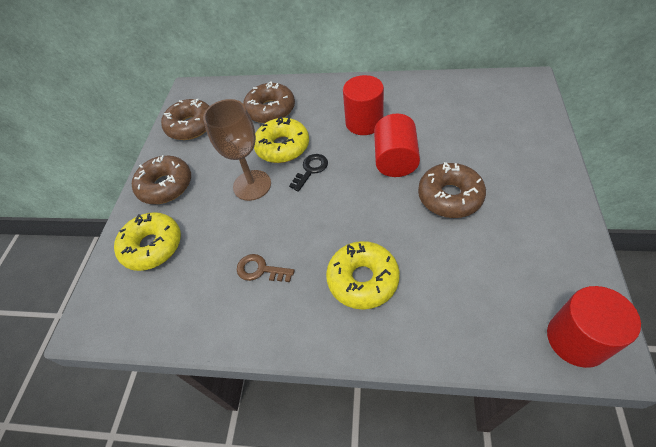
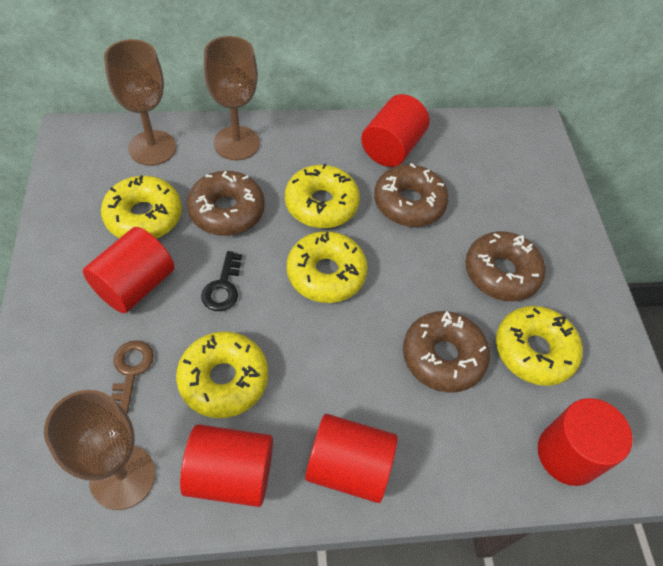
brown goblet: 1 -> 3
red cylinder: 3 -> 5
yellow donut: 3 -> 5

